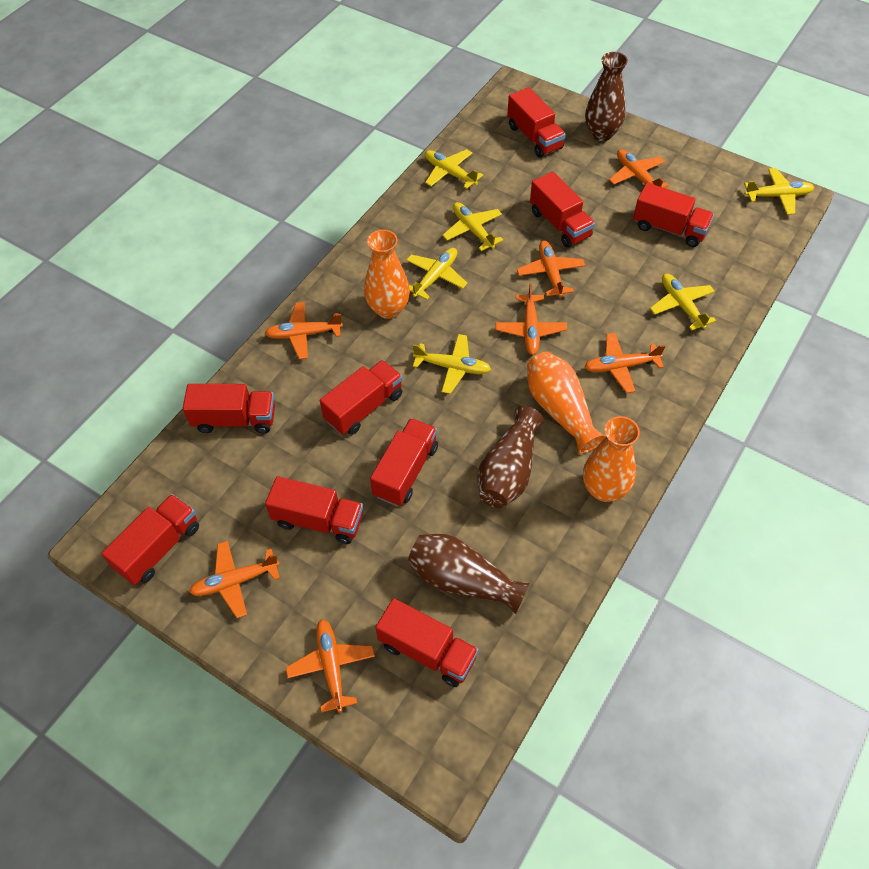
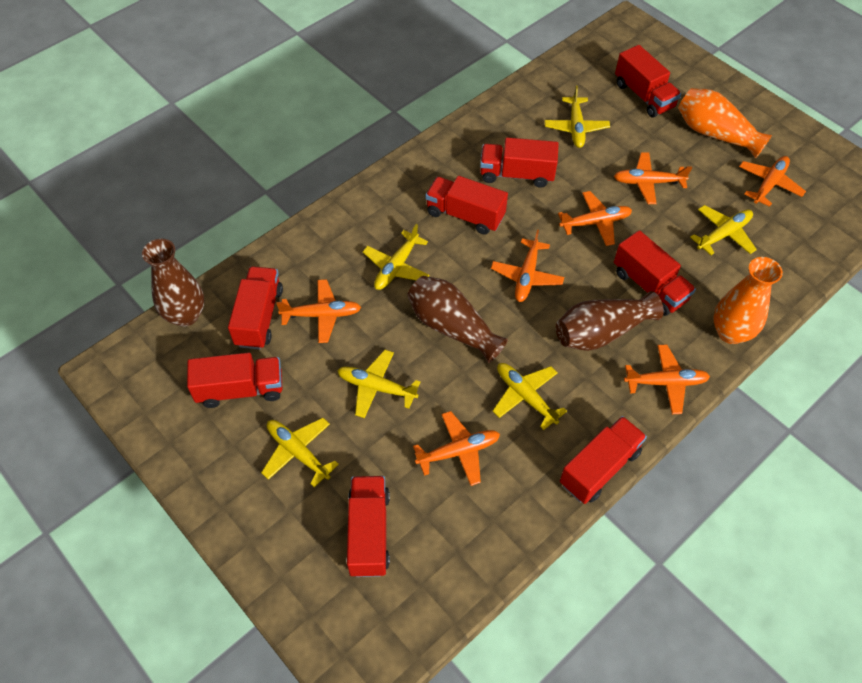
orange vase: 3 -> 2
red truck: 9 -> 8

